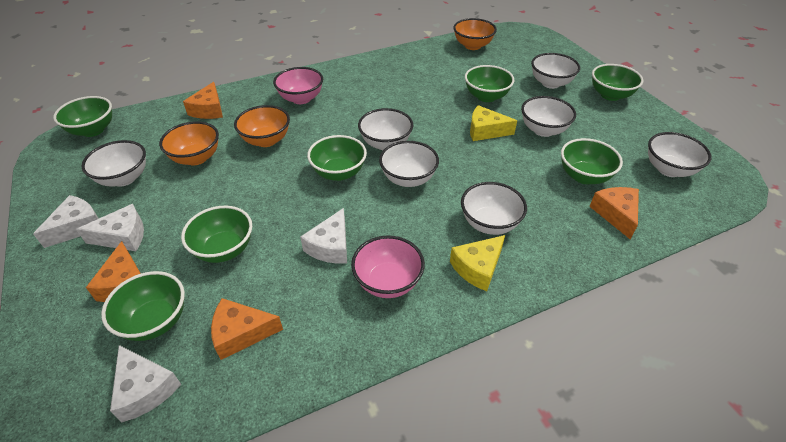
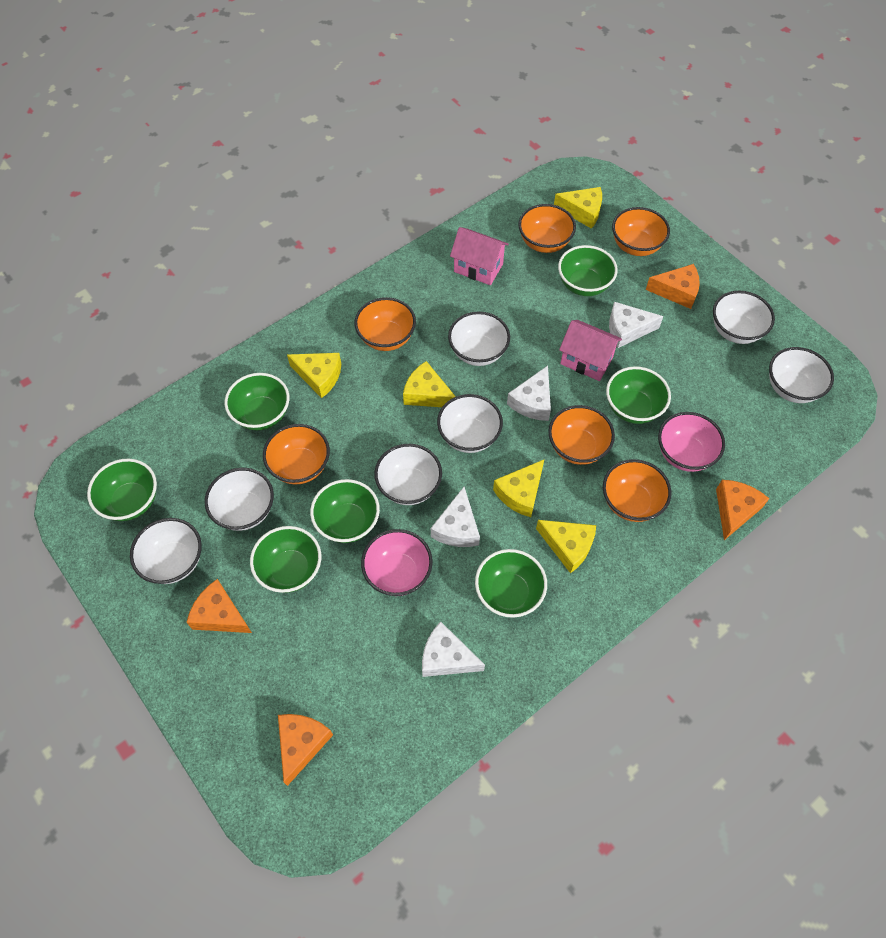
orange bowl: 3 -> 6
pink house: 0 -> 2
yellow cheese: 2 -> 5

